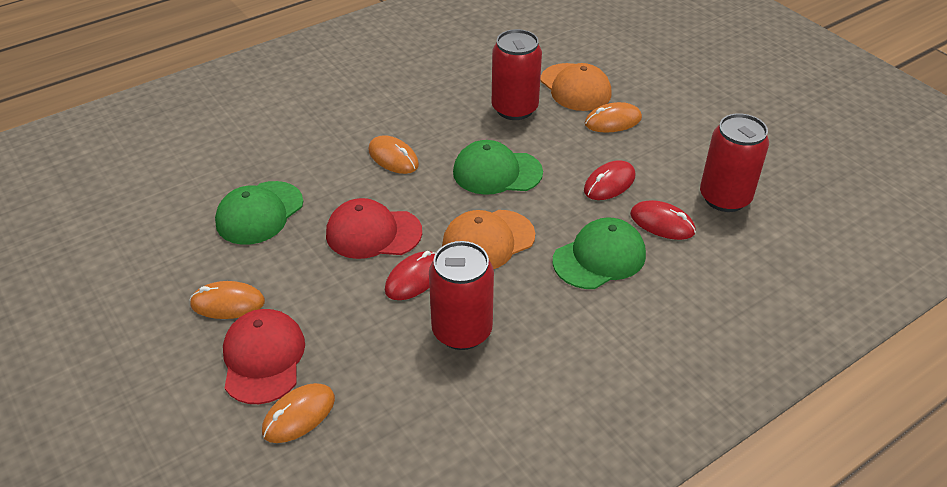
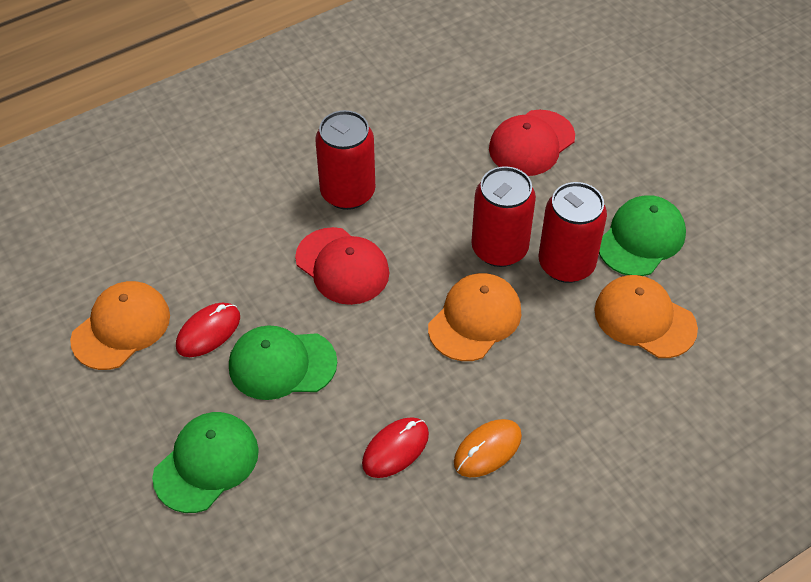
orange cap: 2 -> 3
orange mouse: 4 -> 1
red mouse: 3 -> 2

